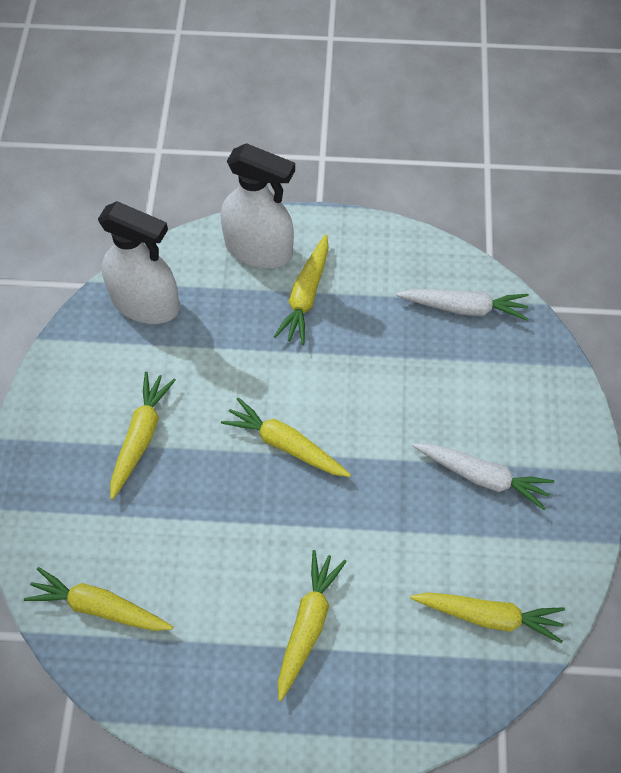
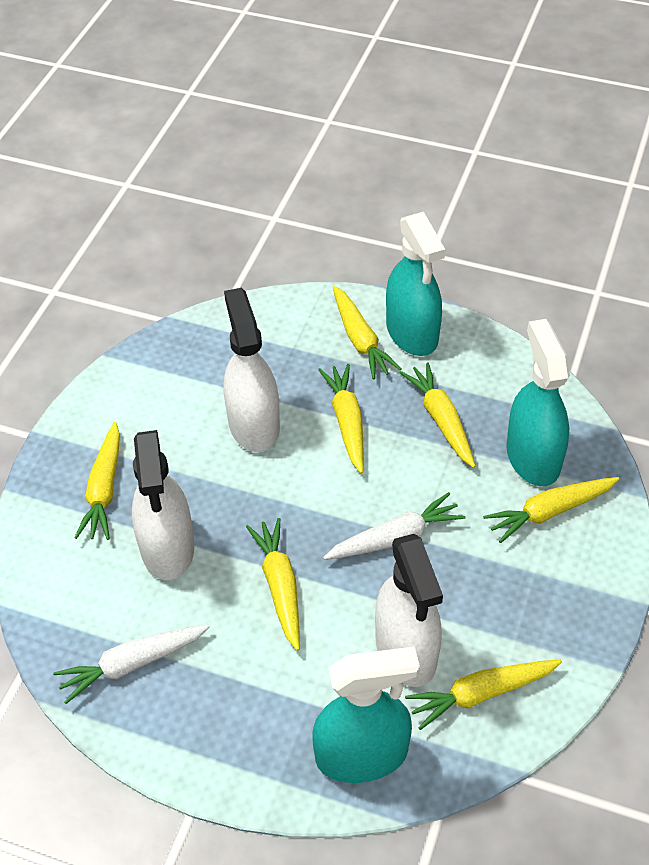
turquoise spray bottle: 0 -> 3
white spray bottle: 2 -> 3
yellow carrot: 6 -> 7

